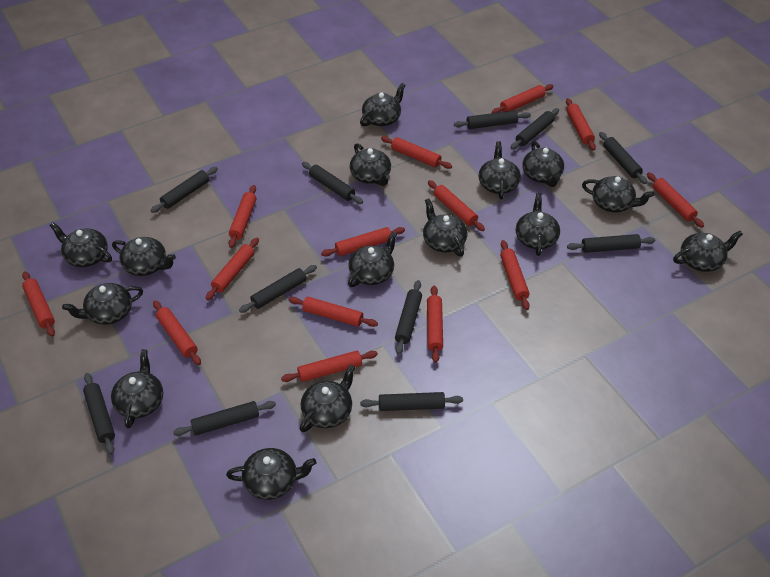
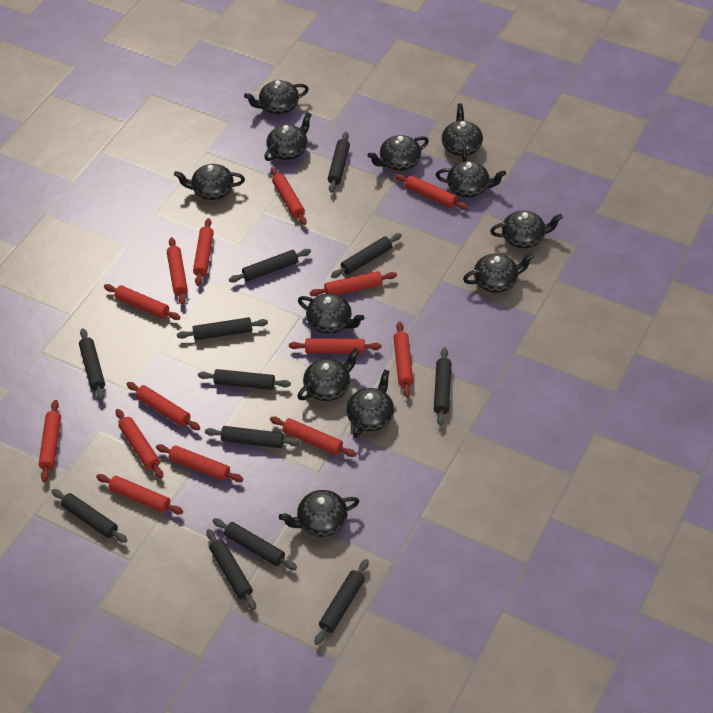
black rolling pin: 11 -> 12
black teapot: 15 -> 12

